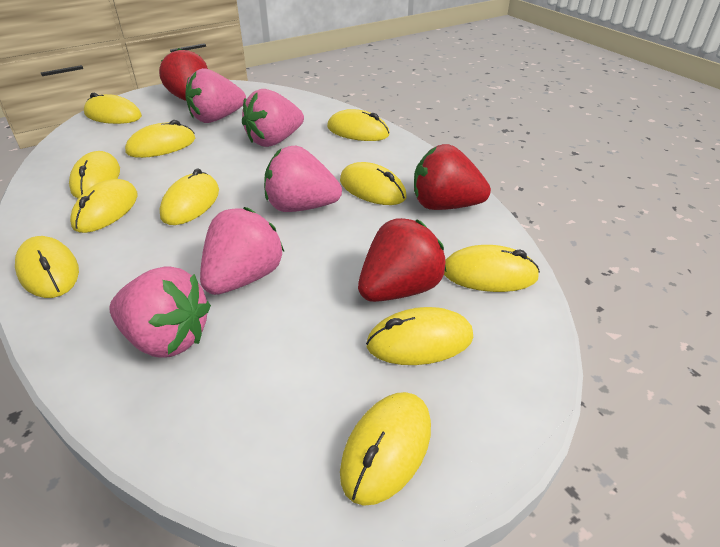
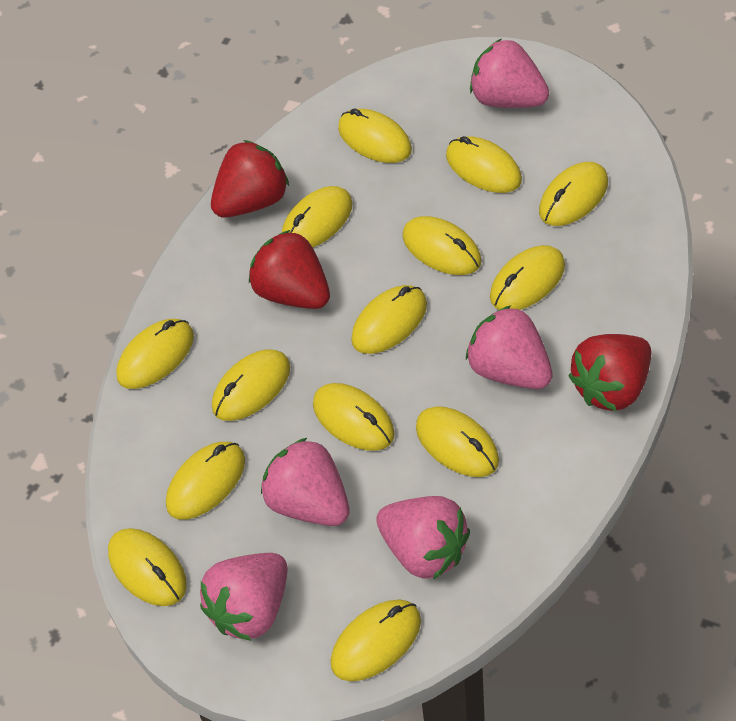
yellow mouse: 11 -> 14

